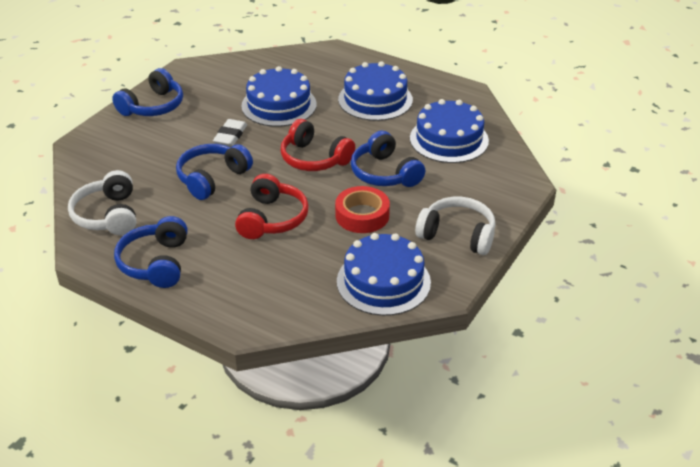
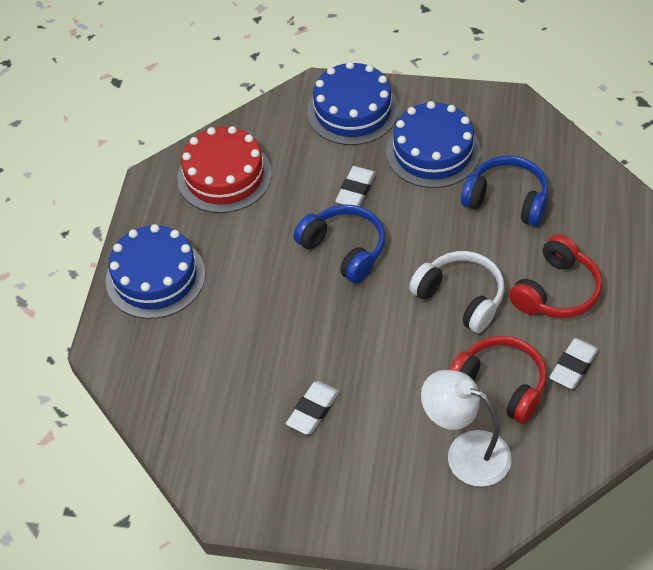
blue cake: 4 -> 3
blue headphones: 4 -> 2
red cake: 0 -> 1
red tape: 1 -> 0
white eraser: 1 -> 3
white headphones: 2 -> 1
white lamp: 0 -> 1

